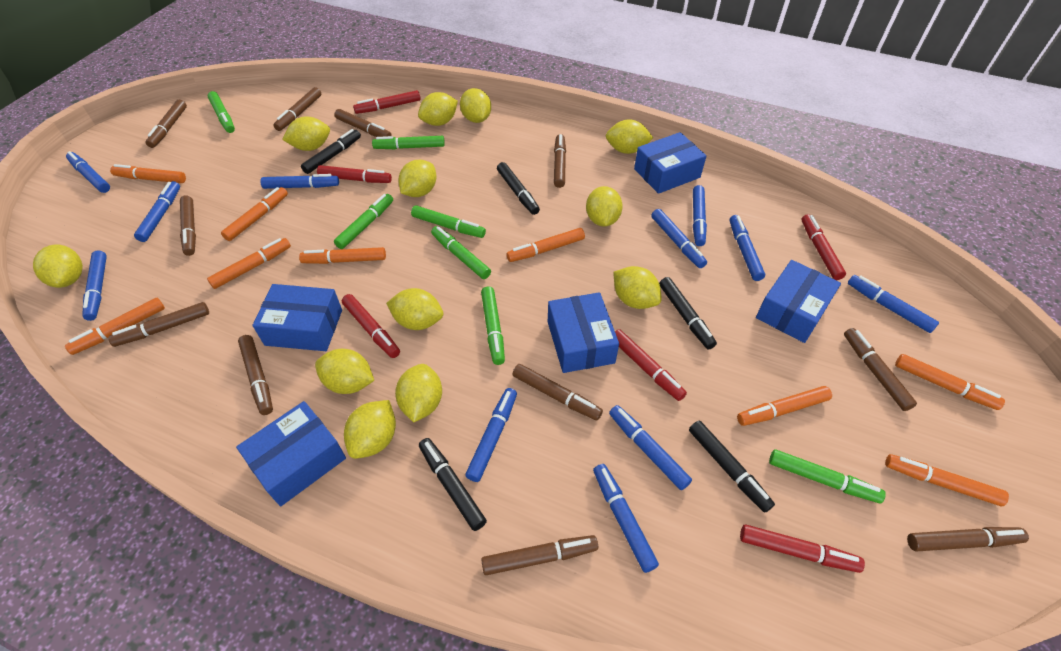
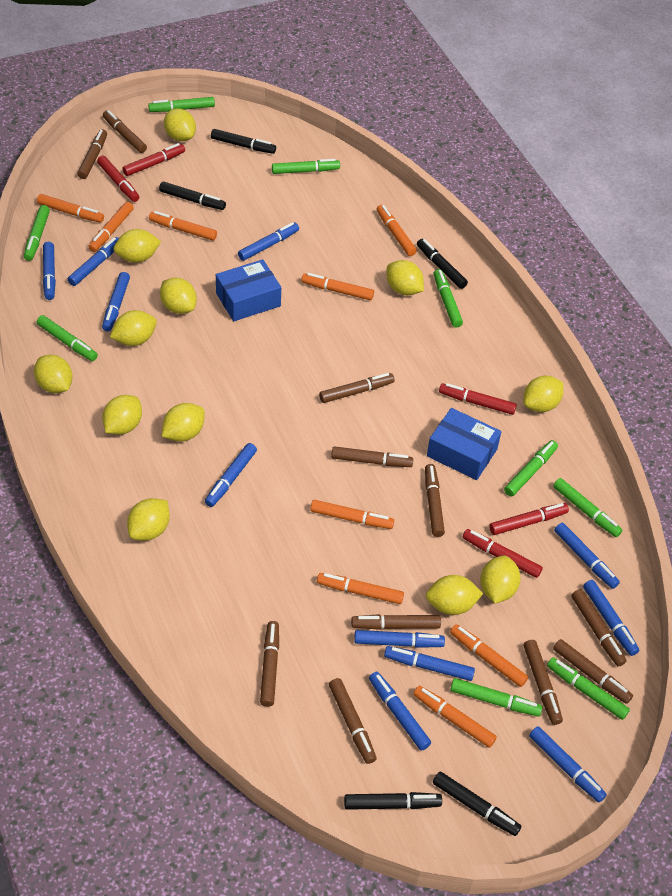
blue box: 5 -> 2
green marker: 7 -> 9
red marker: 6 -> 5

